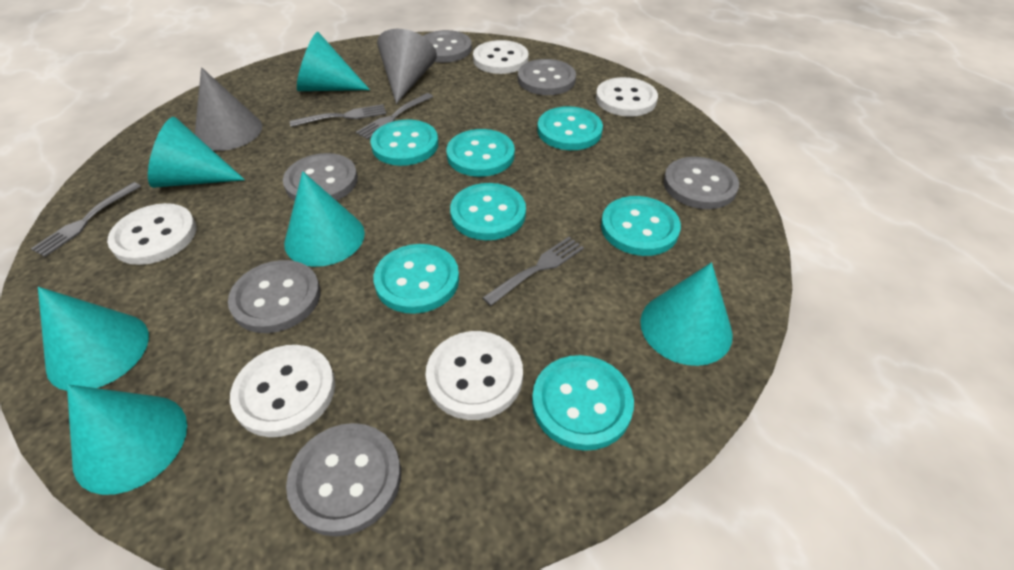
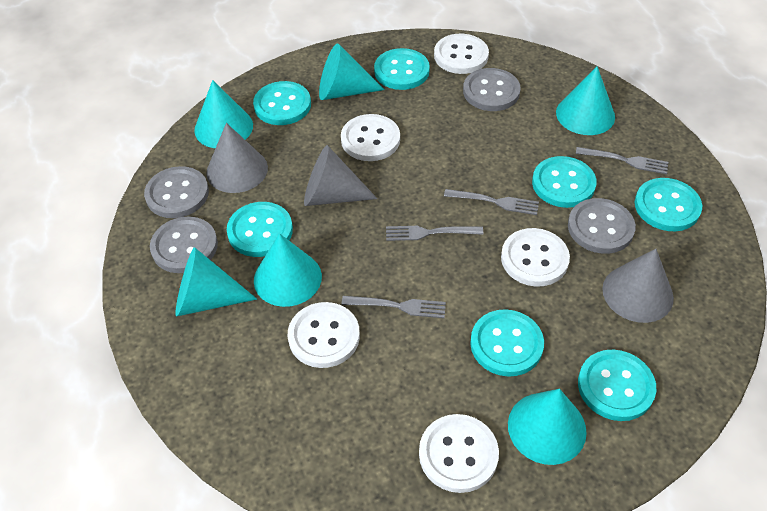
grey button: 6 -> 4
grey cone: 2 -> 3

